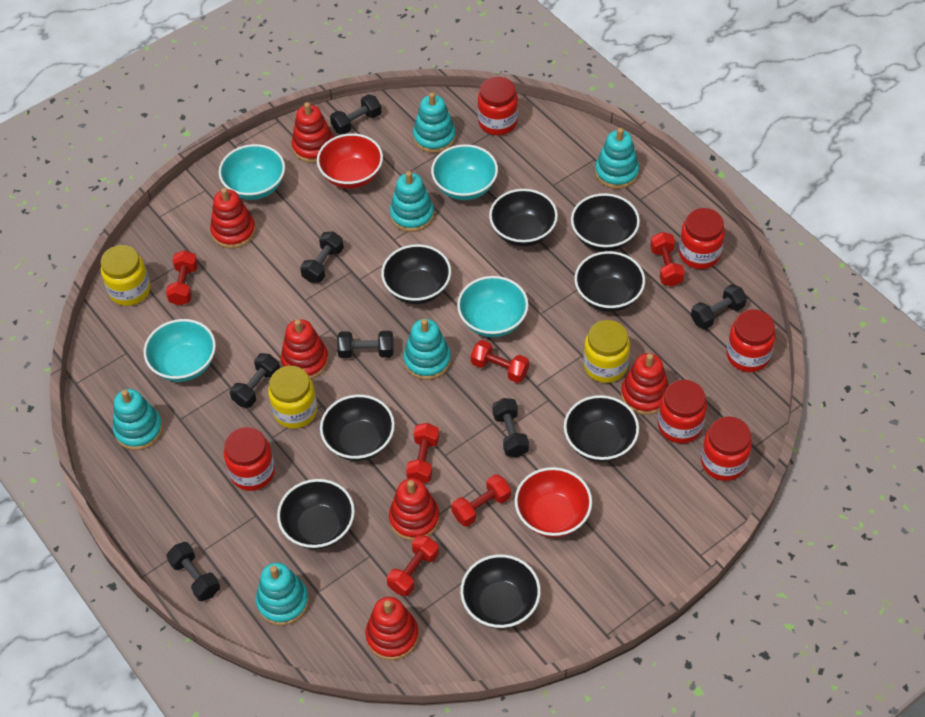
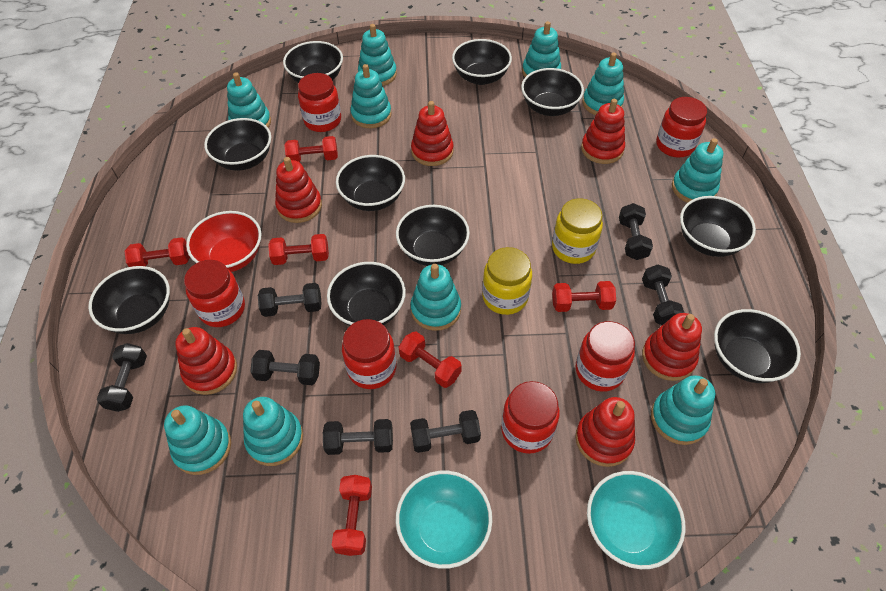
black bowl: 8 -> 10
red bowl: 2 -> 1
turquoise bowl: 4 -> 2
turquoise stacking toy: 6 -> 10
yellow jar: 3 -> 2

